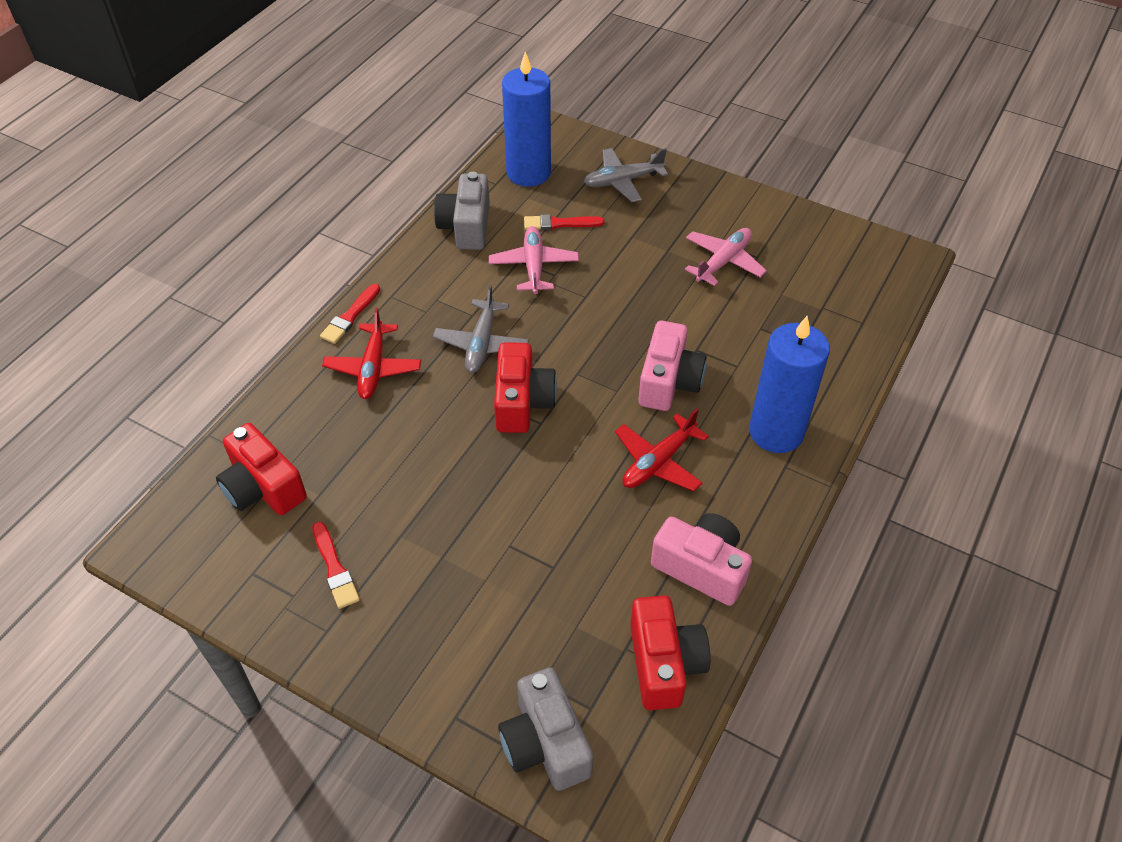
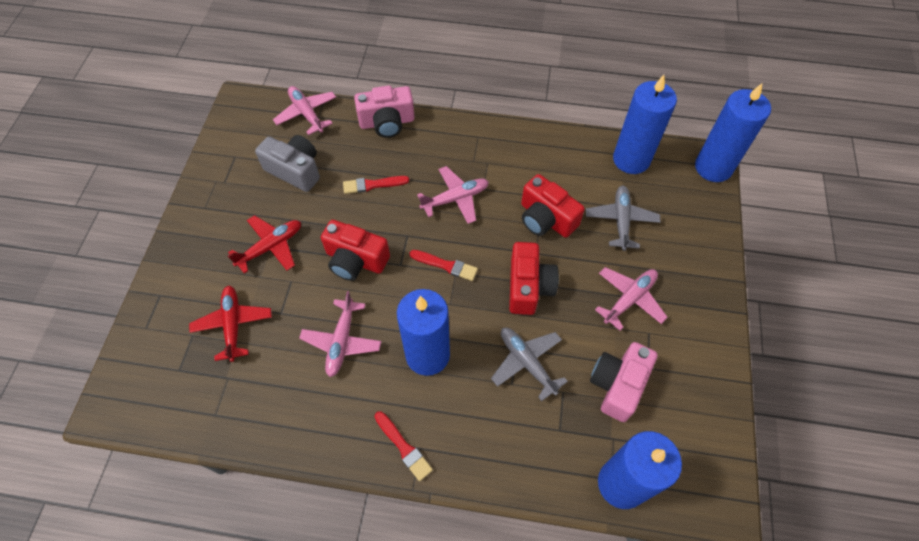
blue candle: 2 -> 4
grey camera: 2 -> 1
pink plane: 2 -> 4

